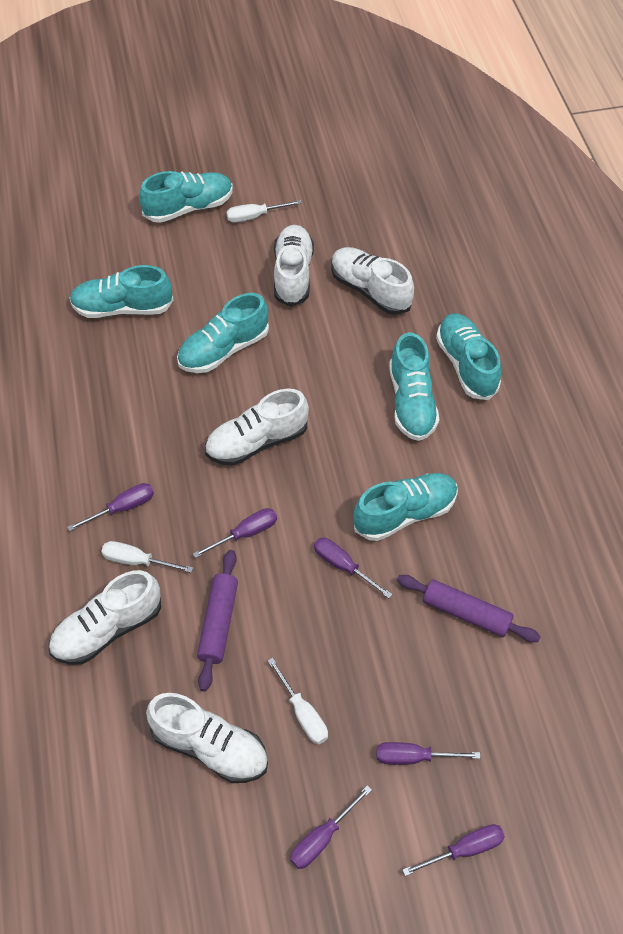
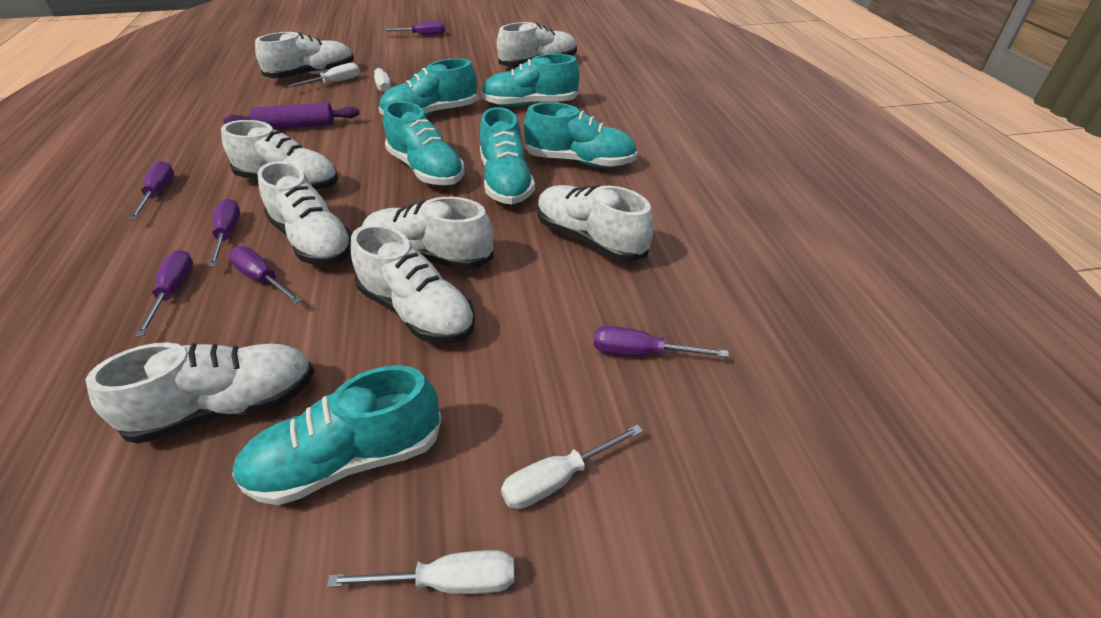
purple rolling pin: 2 -> 1
white screwdriver: 3 -> 4
white shoe: 5 -> 8

